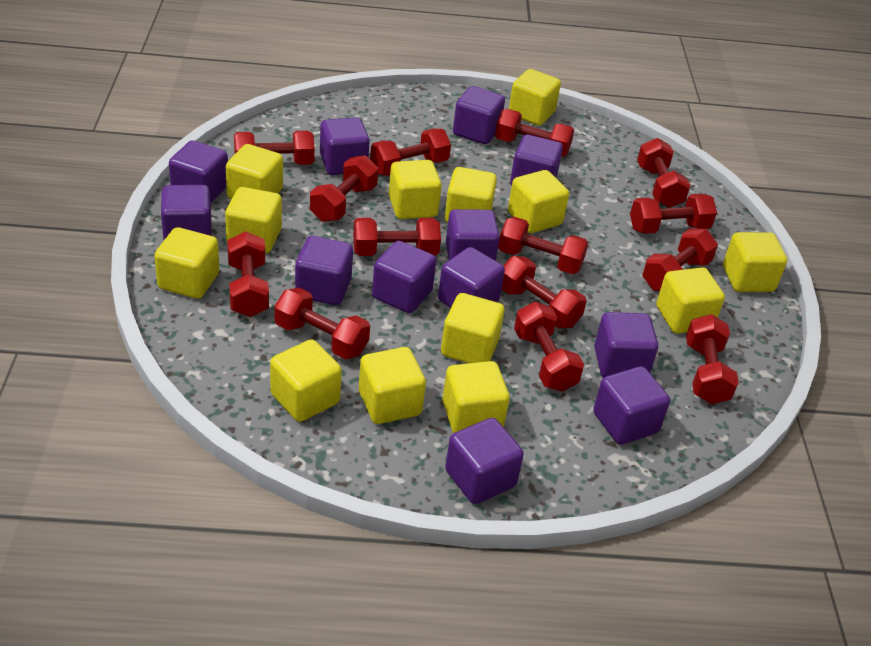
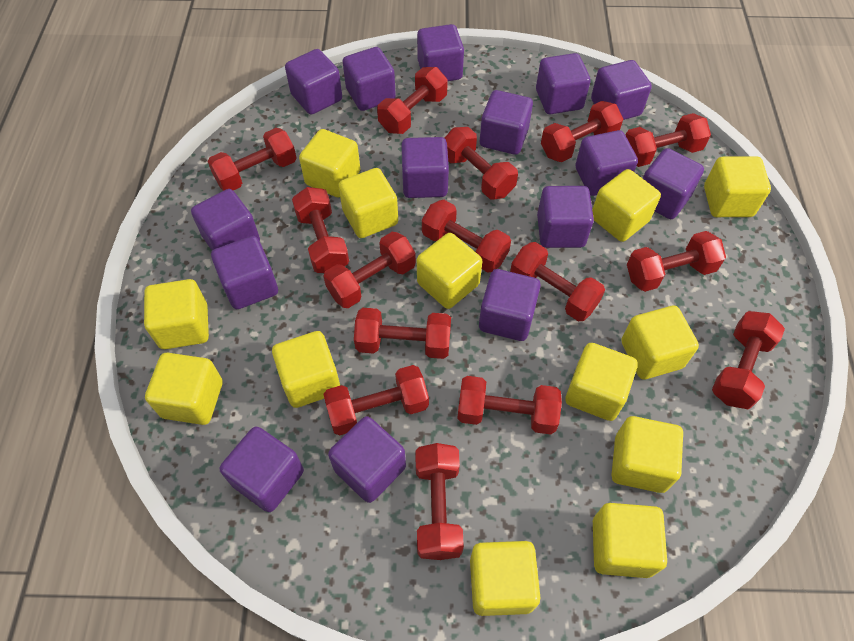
purple cube: 12 -> 15
red dumbbell: 14 -> 15

